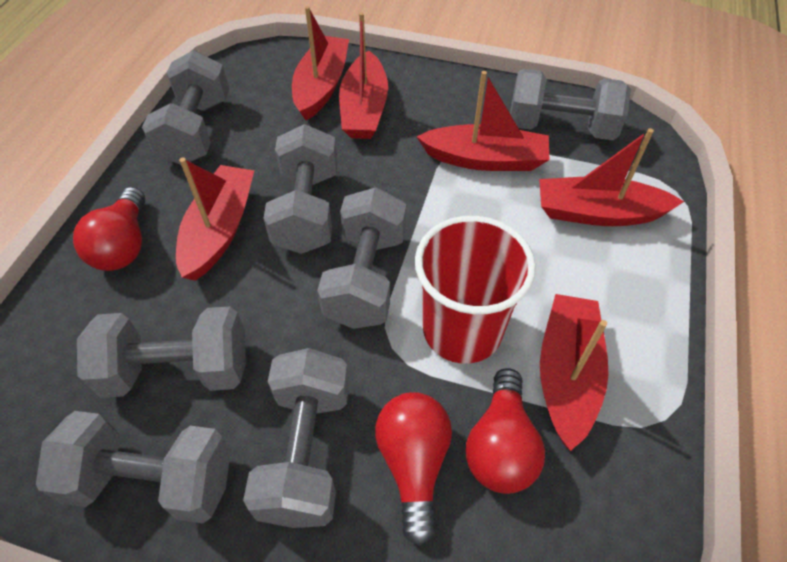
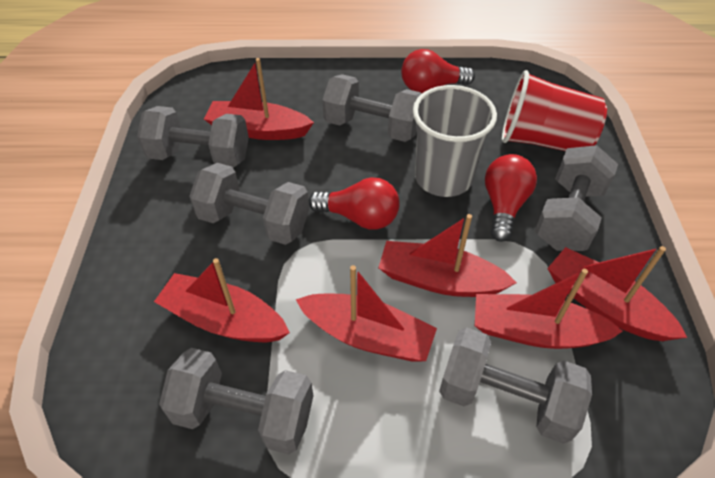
grey cup: 0 -> 1
grey dumbbell: 7 -> 6

